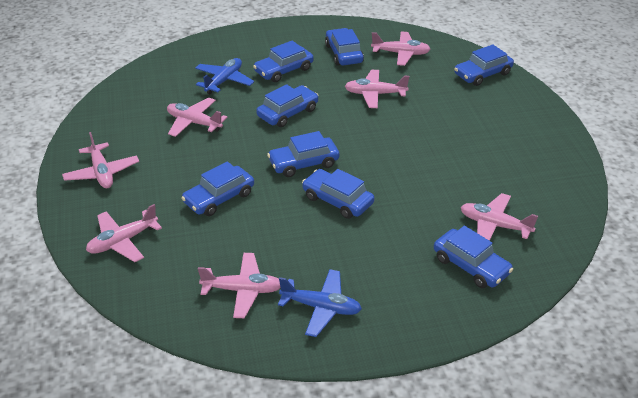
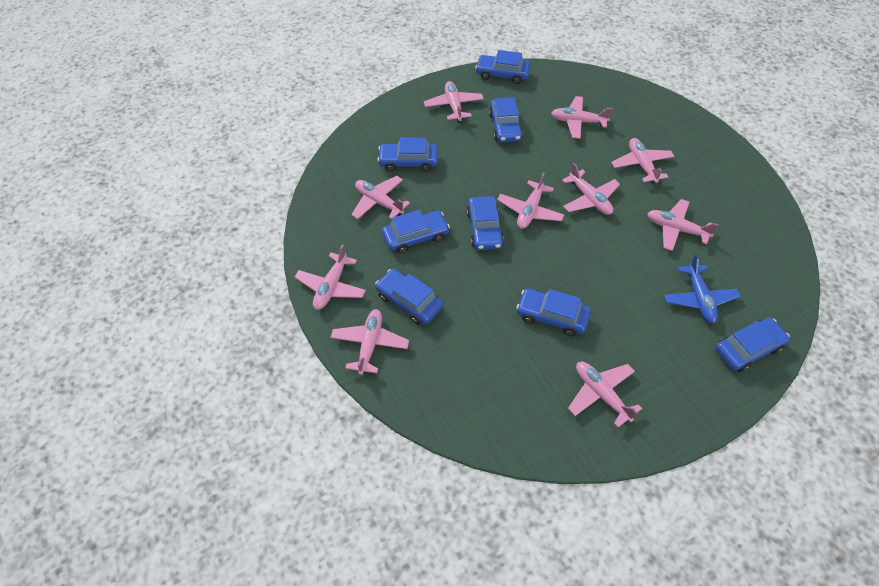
blue plane: 2 -> 1
pink plane: 7 -> 10

